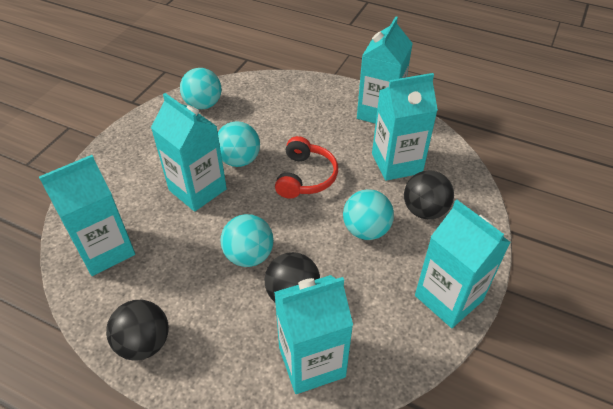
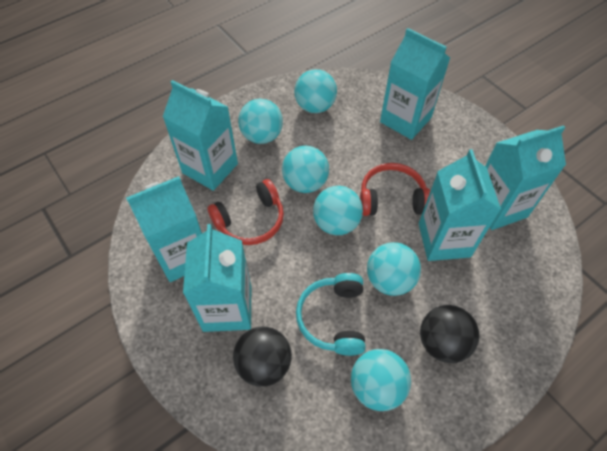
black ball: 3 -> 2
red headphones: 1 -> 2
turquoise ball: 4 -> 6
turquoise headphones: 0 -> 1

